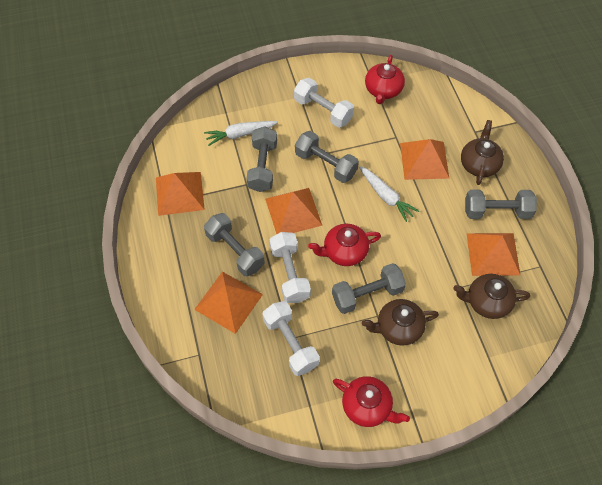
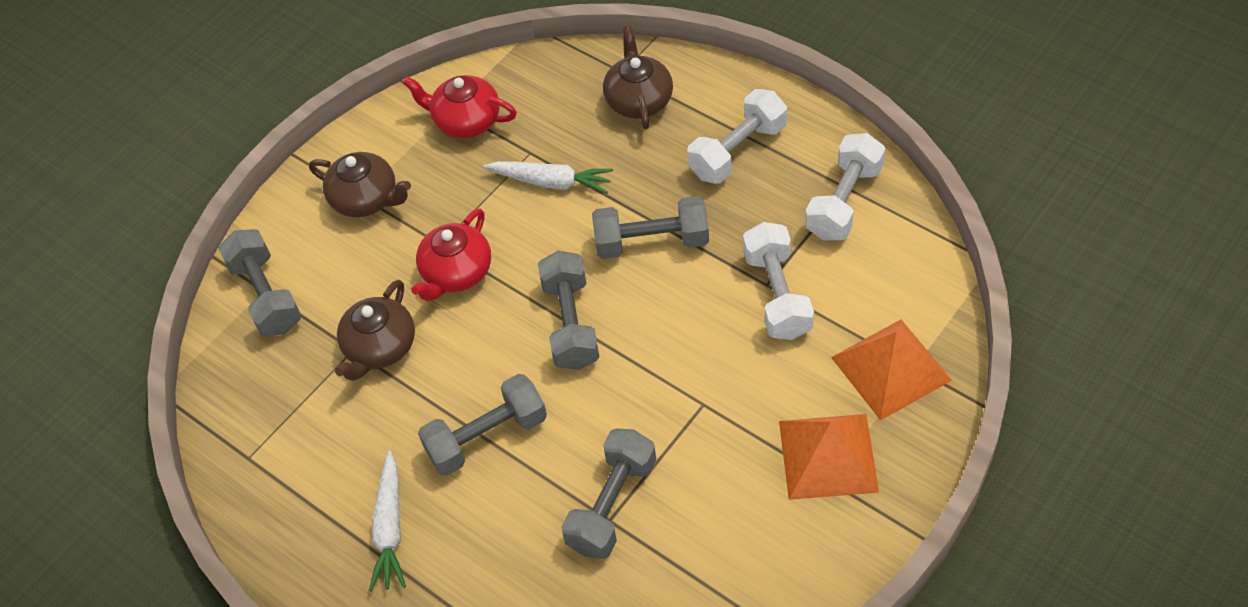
orange pyramid: 5 -> 2
red teapot: 3 -> 2

